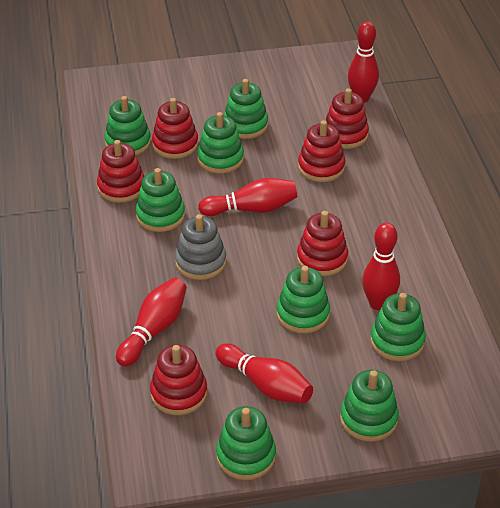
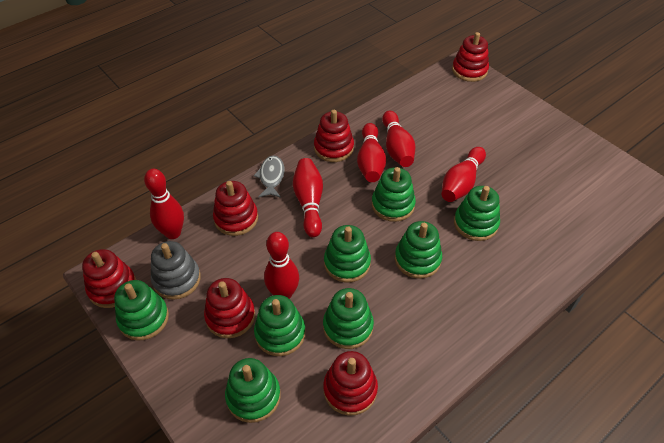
grey fish: 0 -> 1
red bowling pin: 5 -> 6

